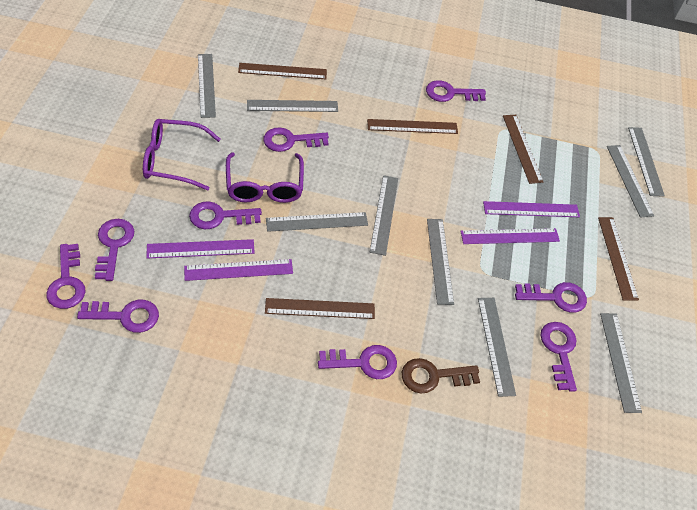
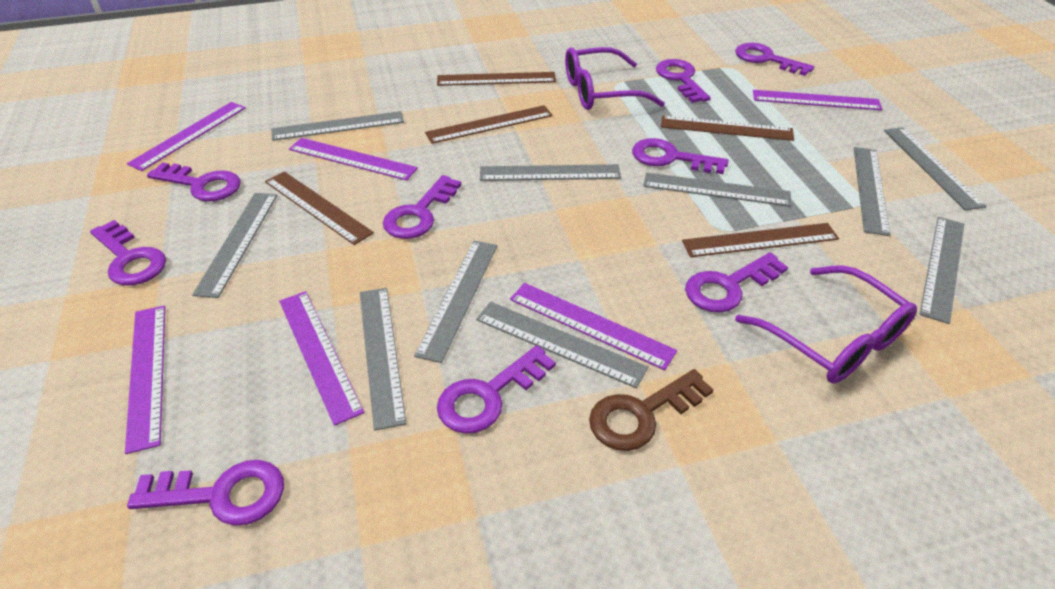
grey ruler: 9 -> 10
purple ruler: 4 -> 6

